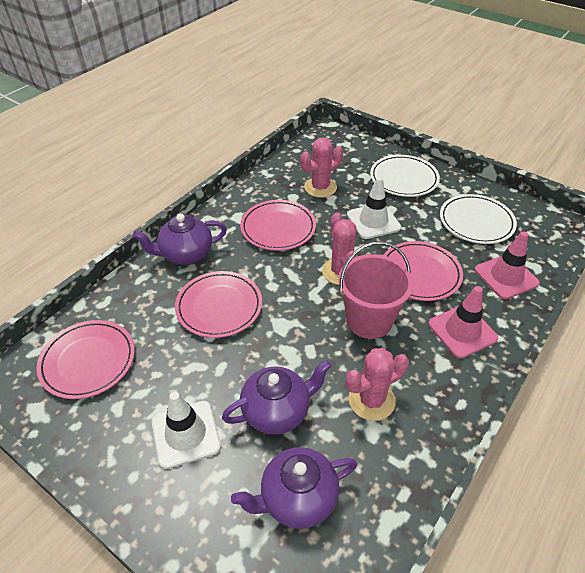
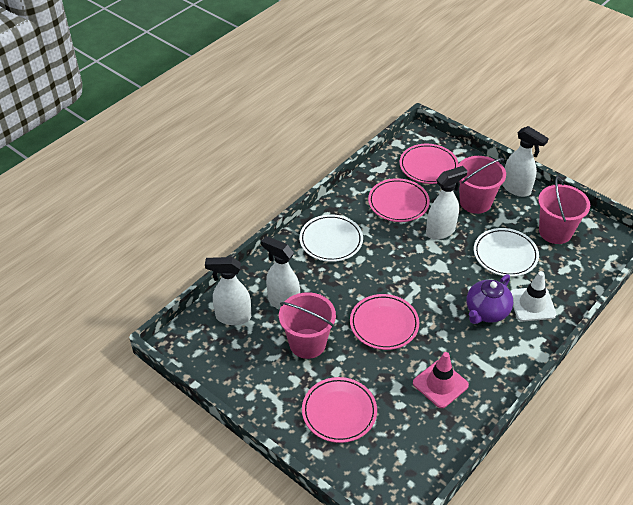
pink bucket: 1 -> 3
pink cactus: 3 -> 0
pink traffic cone: 2 -> 1
purple teapot: 3 -> 1
white spray bottle: 0 -> 4
white traffic cone: 2 -> 1

